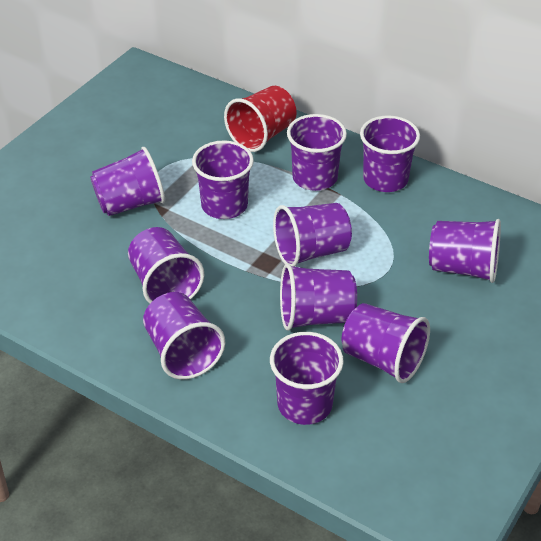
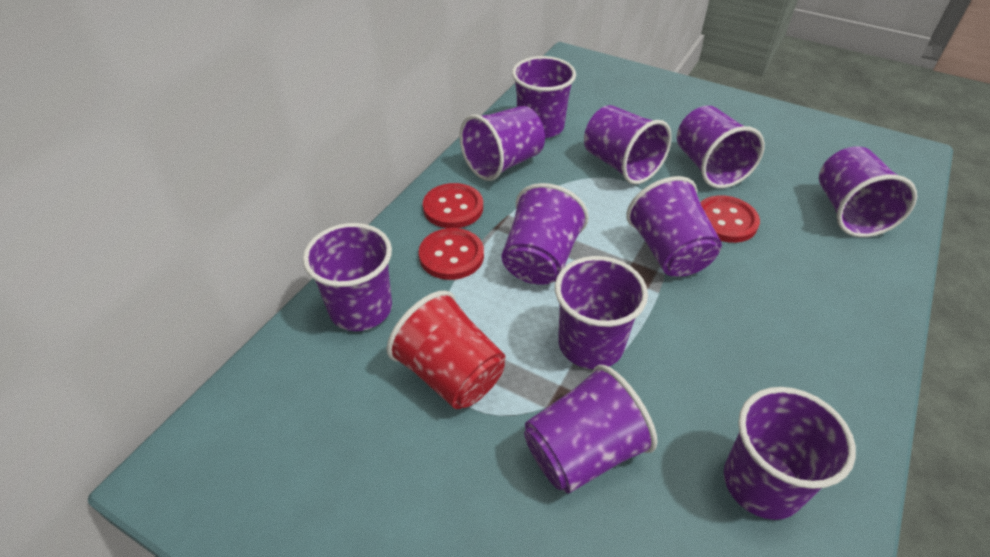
red button: 0 -> 3

